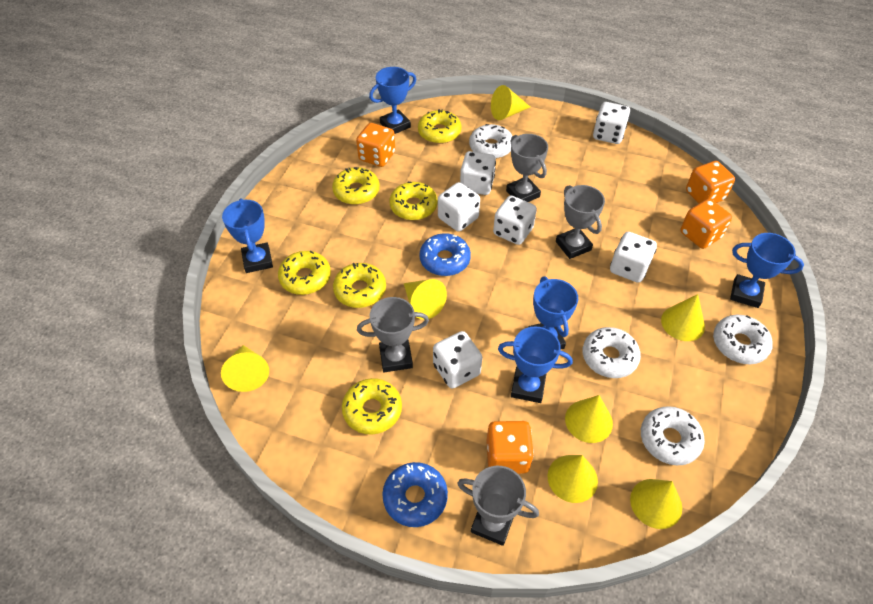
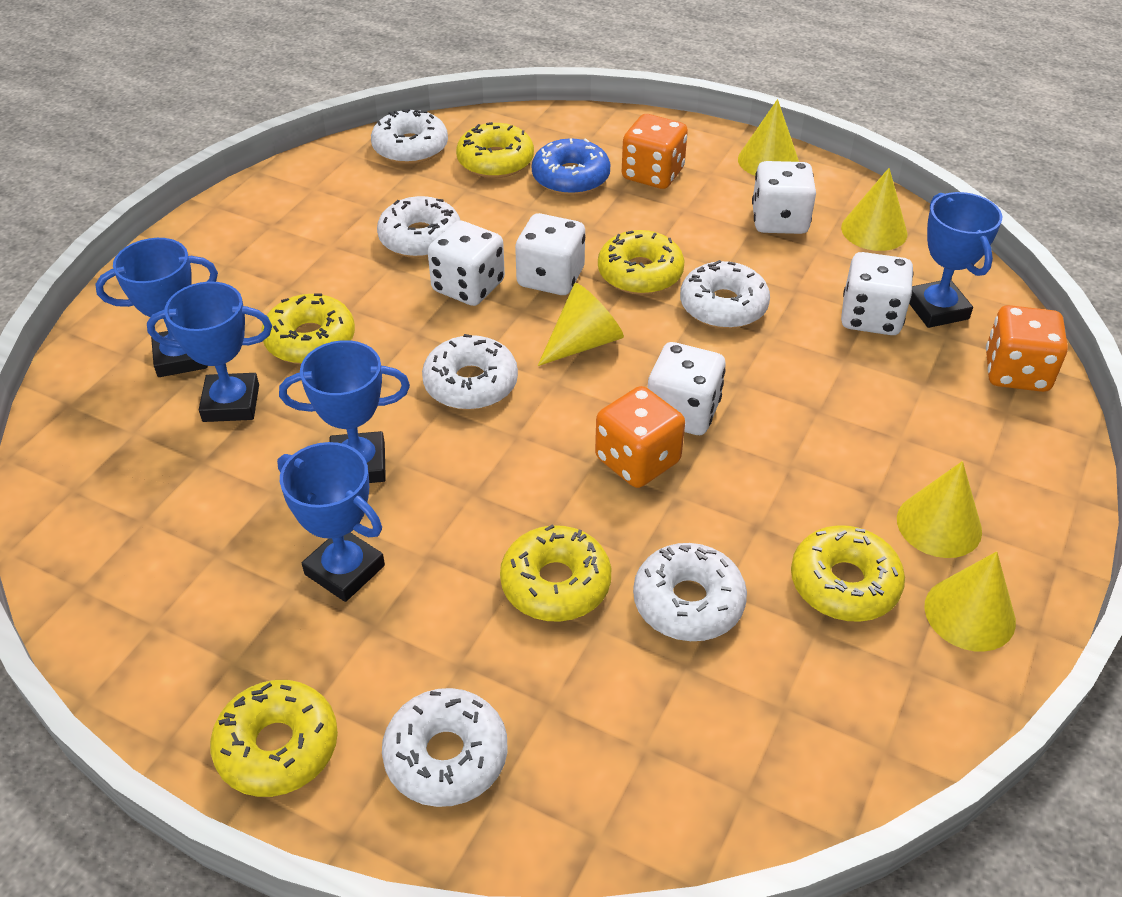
blue donut: 2 -> 1
grey trophy: 4 -> 0
orange dice: 4 -> 3
white dice: 6 -> 5
white donut: 4 -> 6
yellow cone: 7 -> 5

